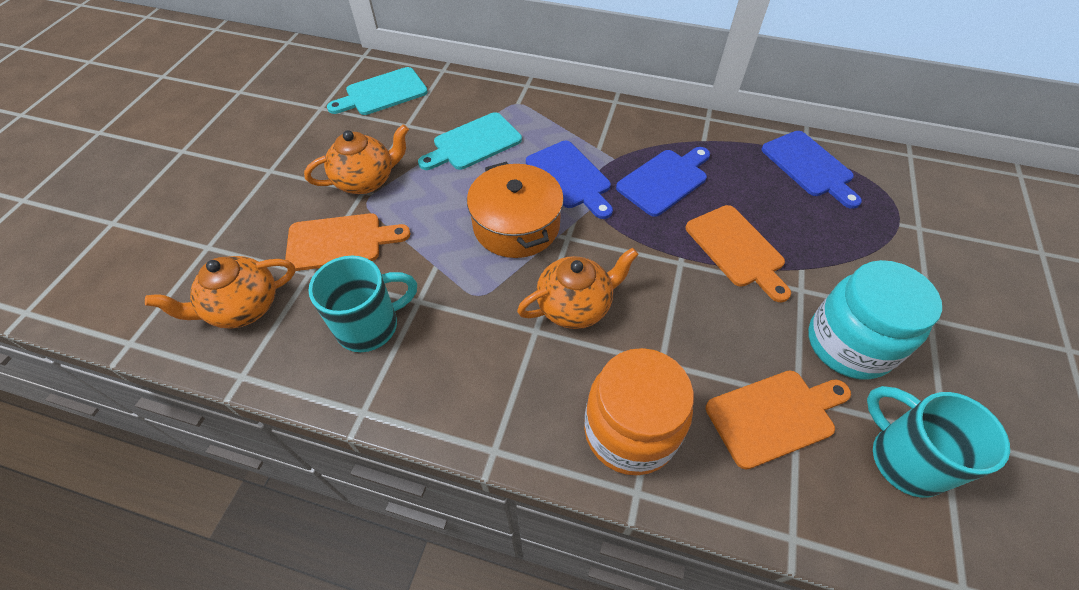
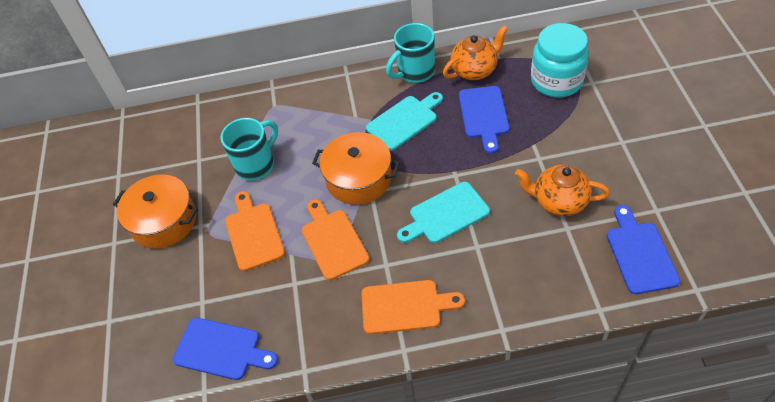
orange jar: 1 -> 0
orange pot: 1 -> 2
orange teapot: 3 -> 2

